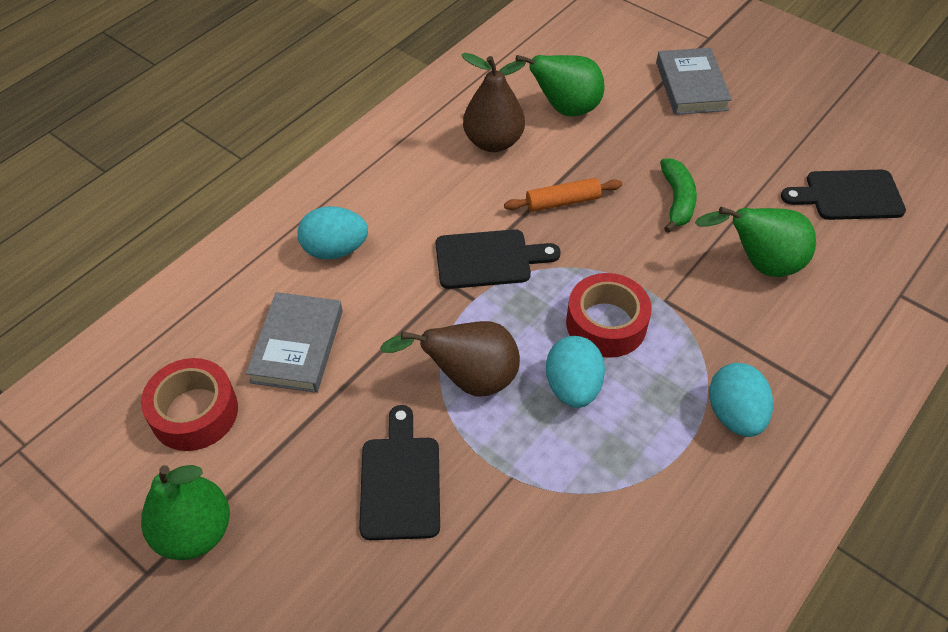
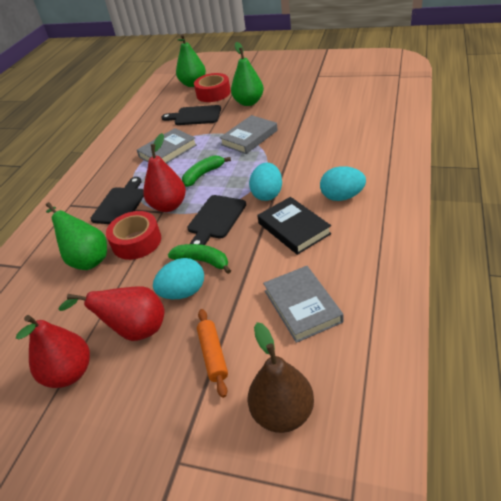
black book: 0 -> 1
brown pear: 2 -> 1
green banana: 1 -> 2
grey book: 2 -> 3
red pear: 0 -> 3

